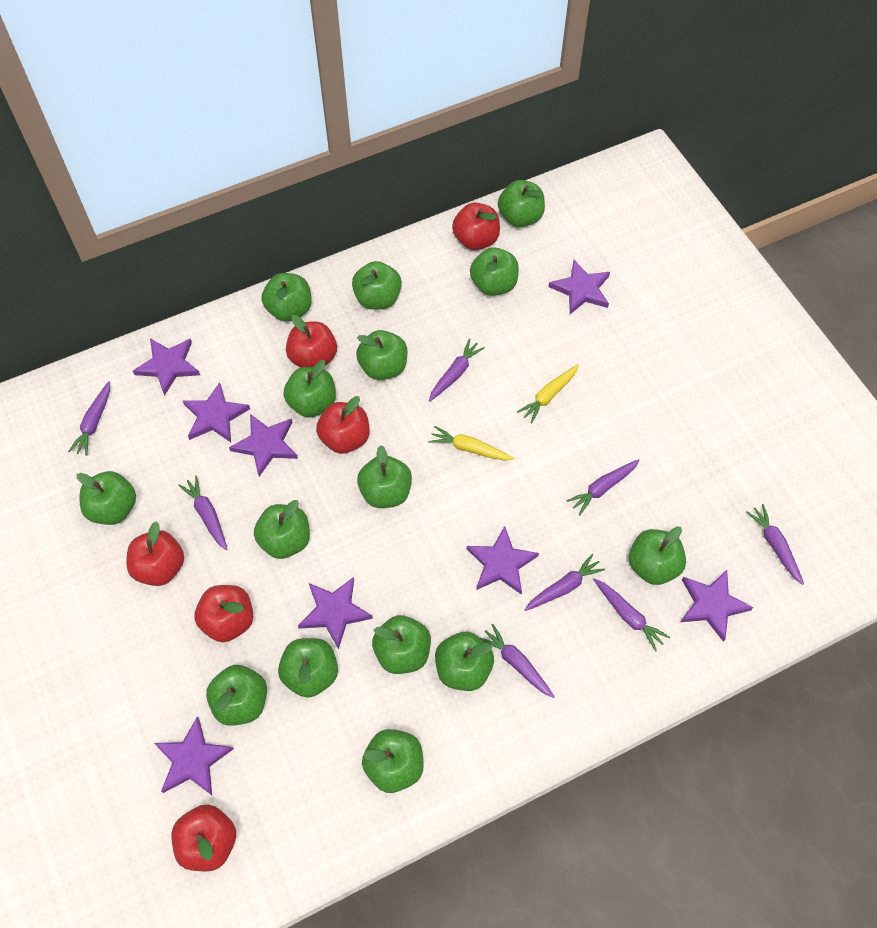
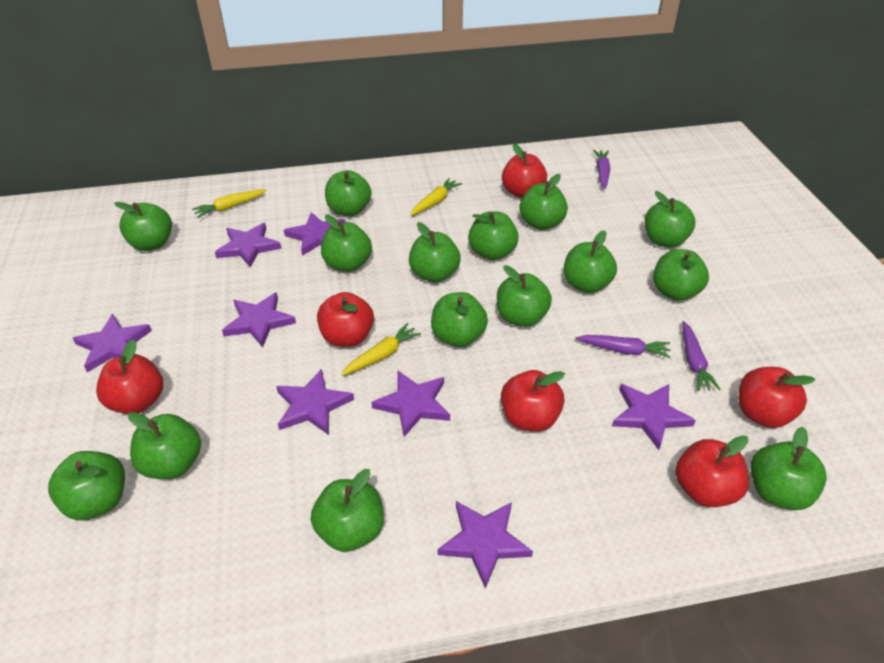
purple carrot: 8 -> 3
yellow carrot: 2 -> 3

